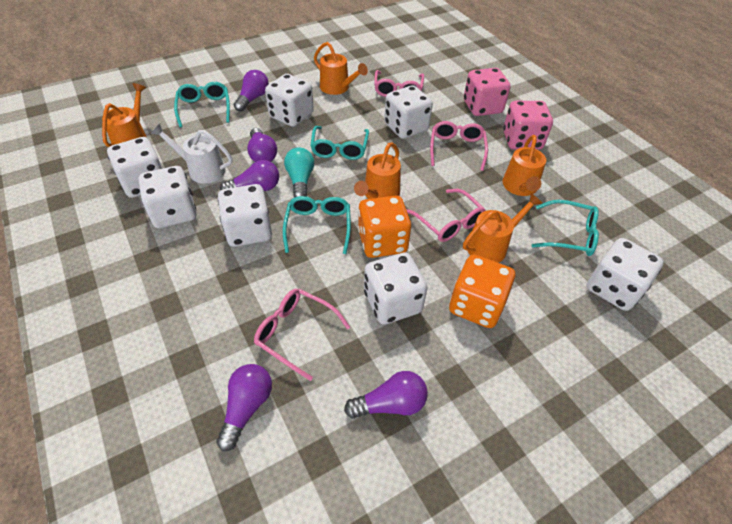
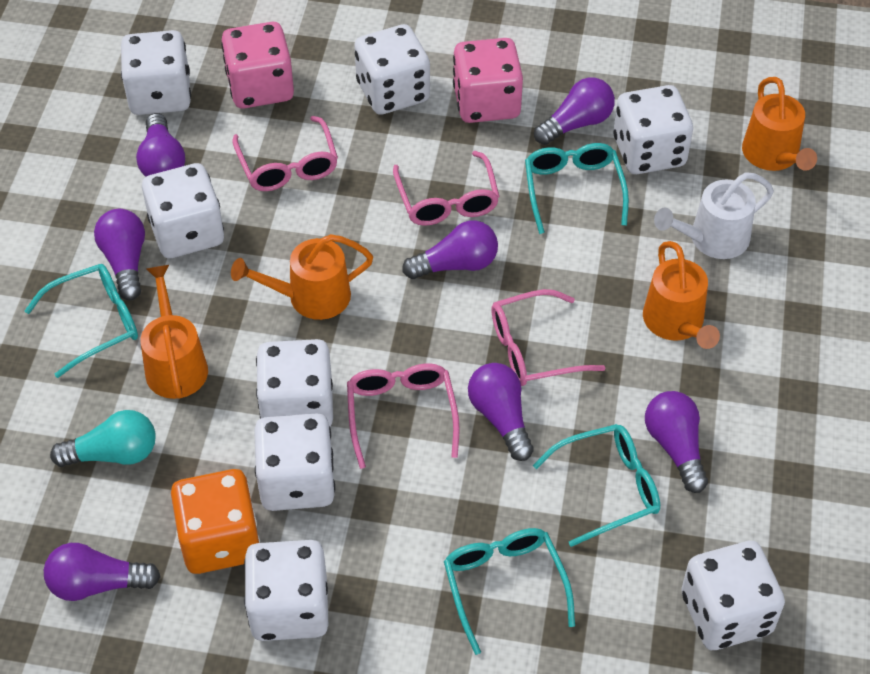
orange dice: 2 -> 1
orange watering can: 5 -> 4
purple light bulb: 5 -> 7
white dice: 7 -> 8

